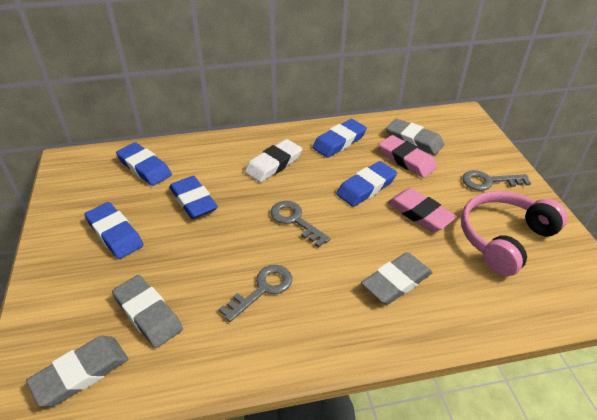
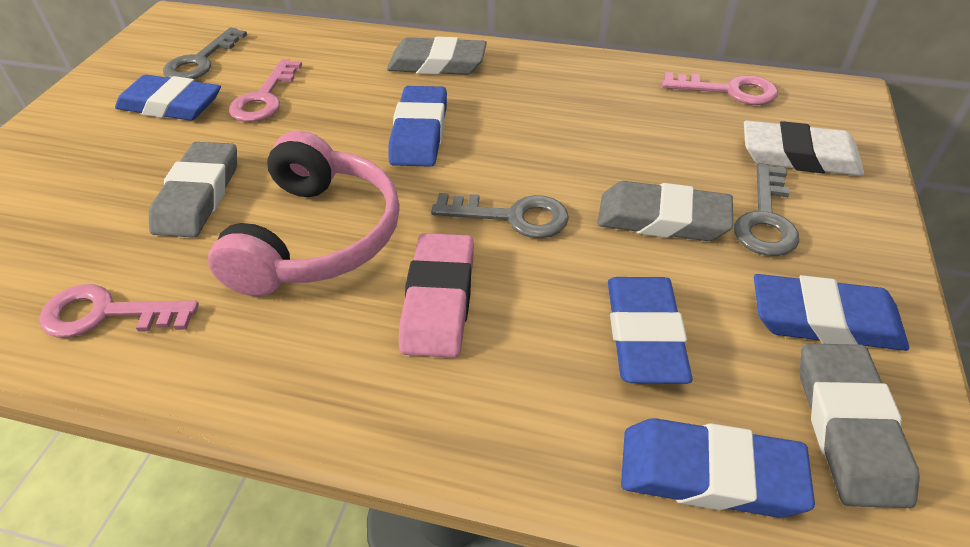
pink eraser: 2 -> 1
pink key: 0 -> 3

